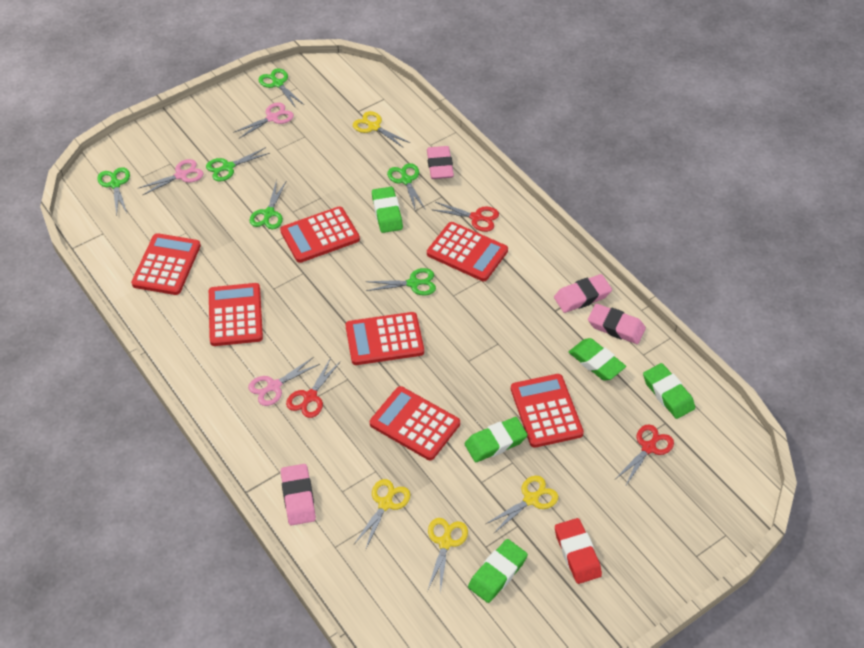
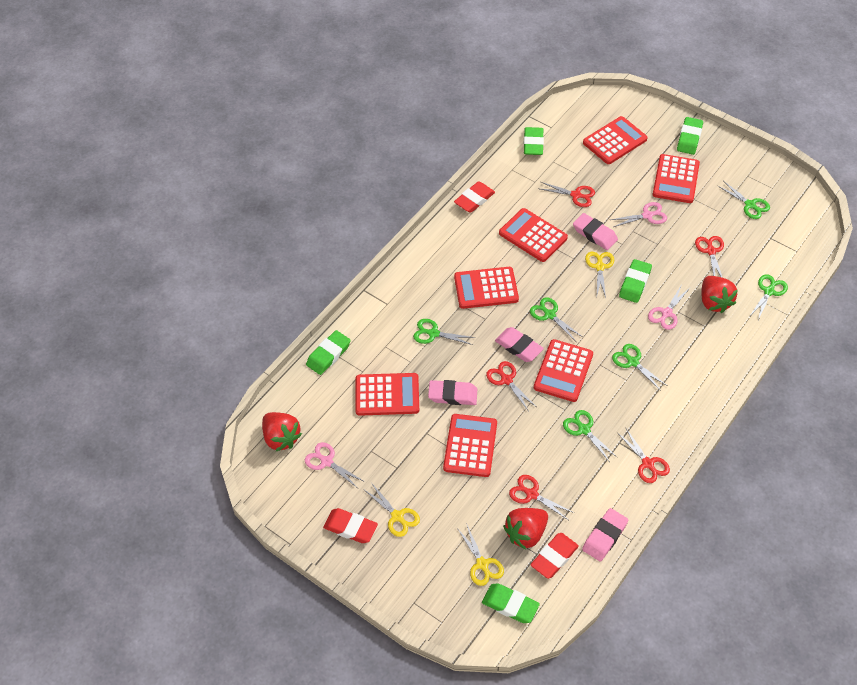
red eraser: 1 -> 3
red scissors: 3 -> 5
red strawberry: 0 -> 3
yellow scissors: 4 -> 3

